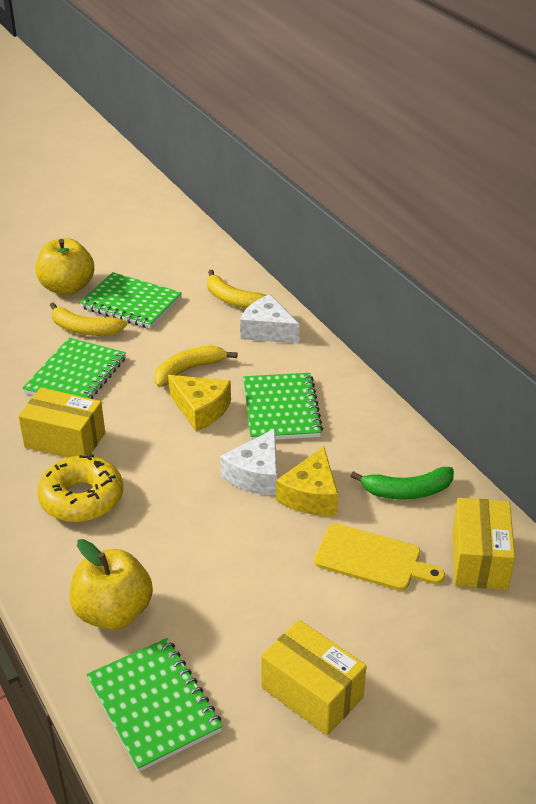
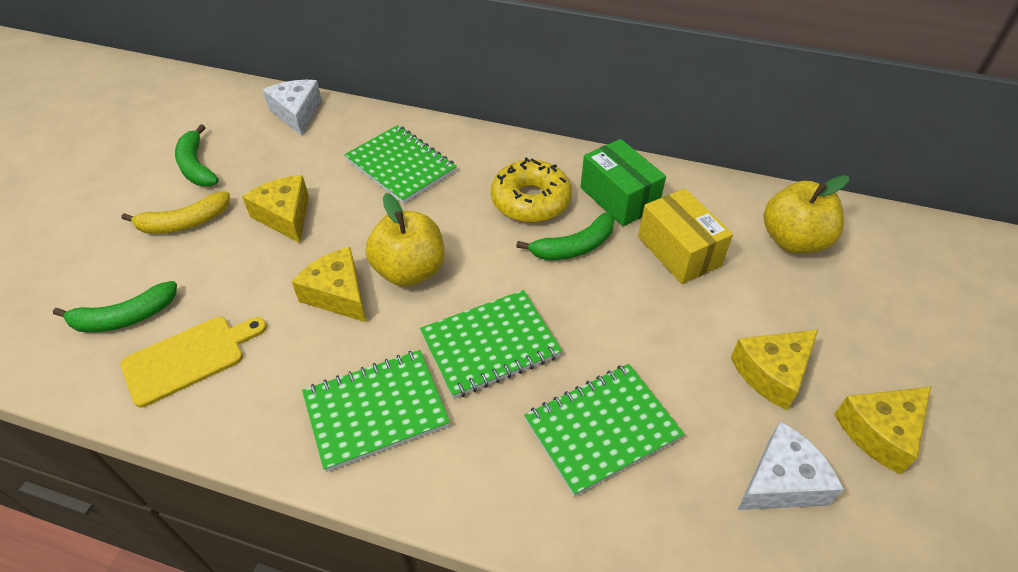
green banana: 1 -> 3
green box: 0 -> 1
yellow banana: 3 -> 1
yellow box: 3 -> 1
yellow cheese: 2 -> 4

